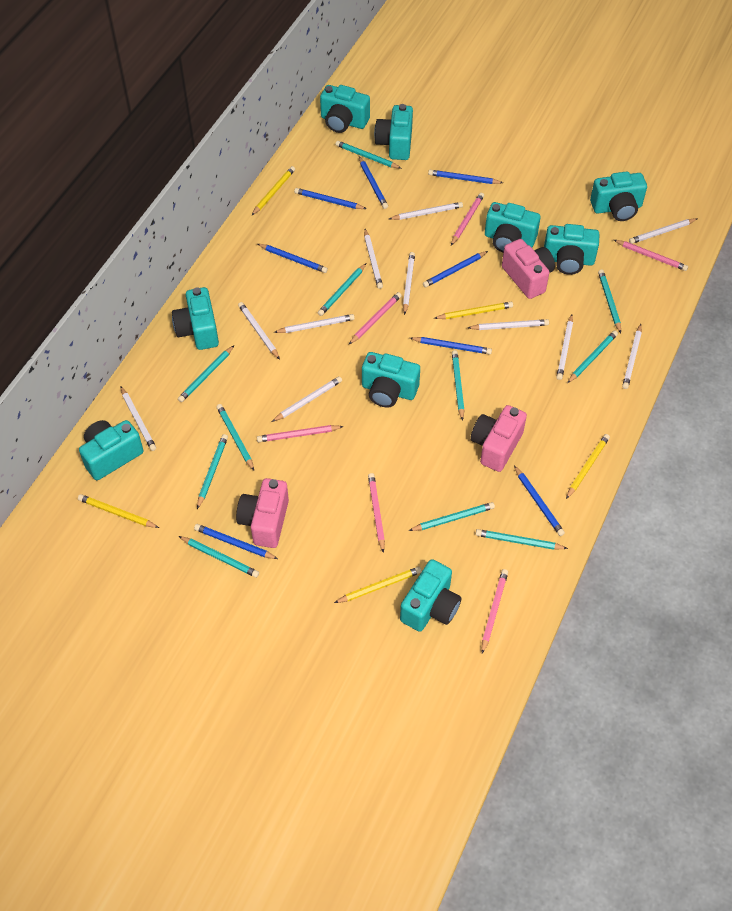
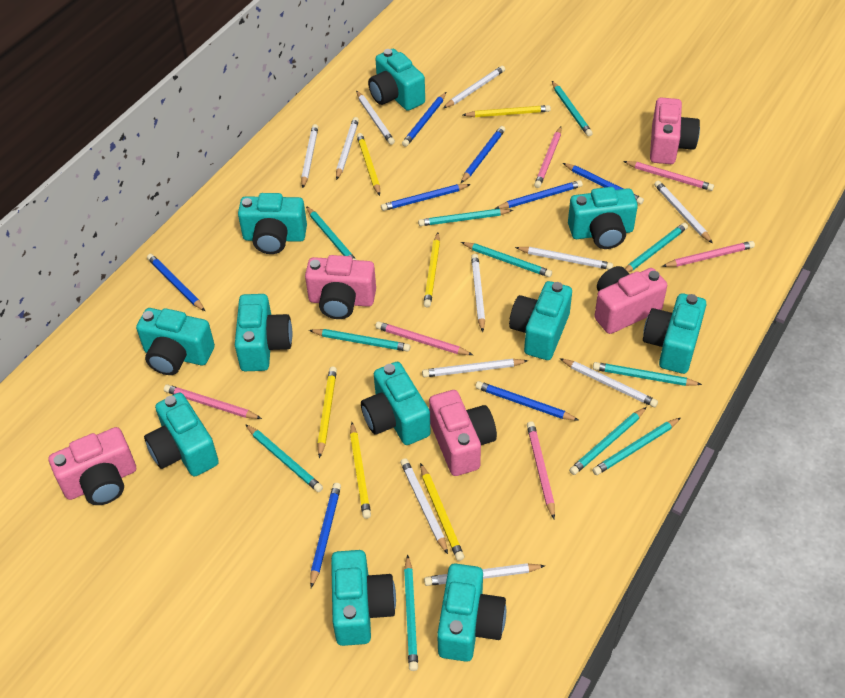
pink camera: 3 -> 5
turquoise camera: 9 -> 11
yellow pencil: 5 -> 6

